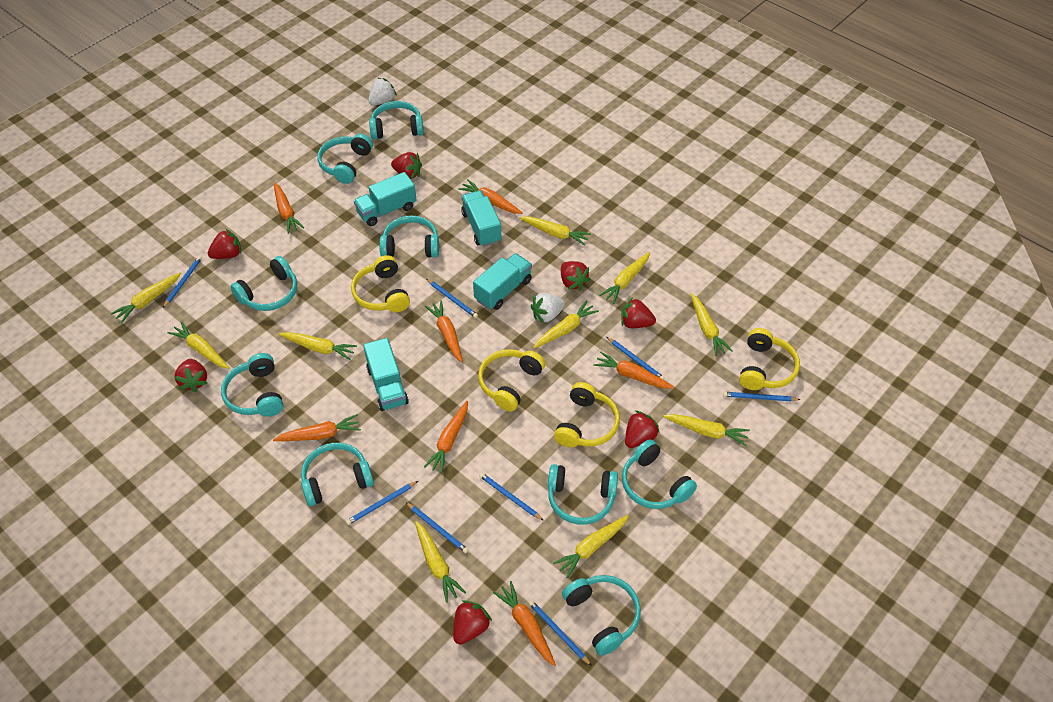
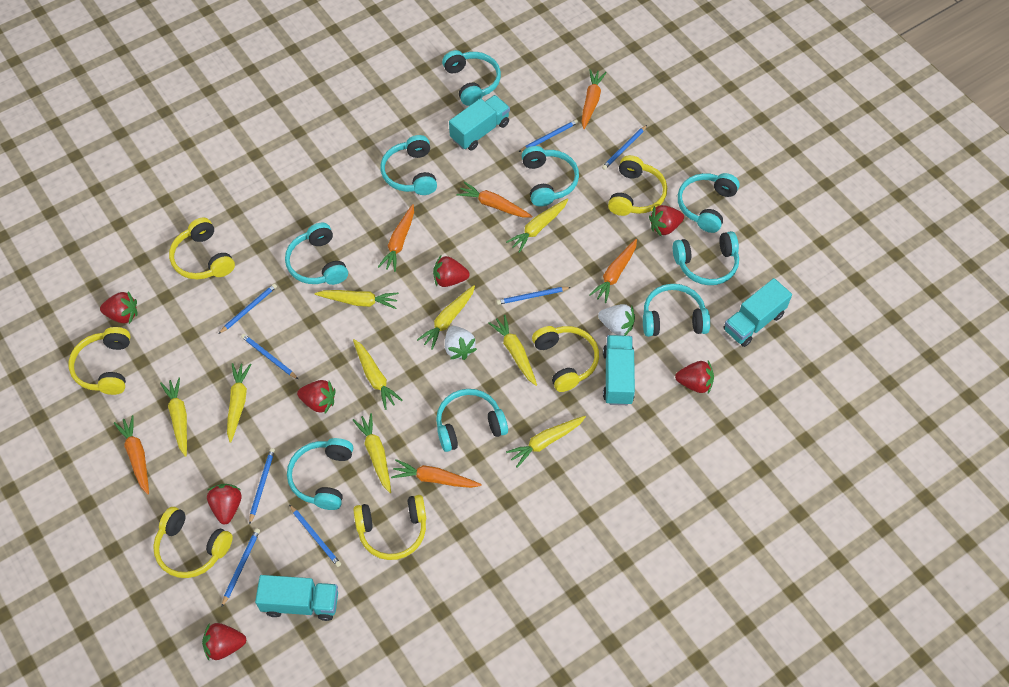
orange carrot: 7 -> 6
yellow carrot: 10 -> 9
yellow headphones: 4 -> 6

